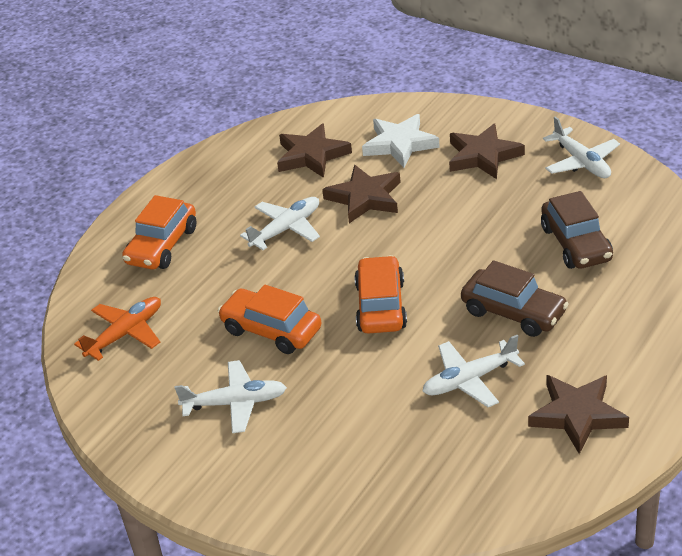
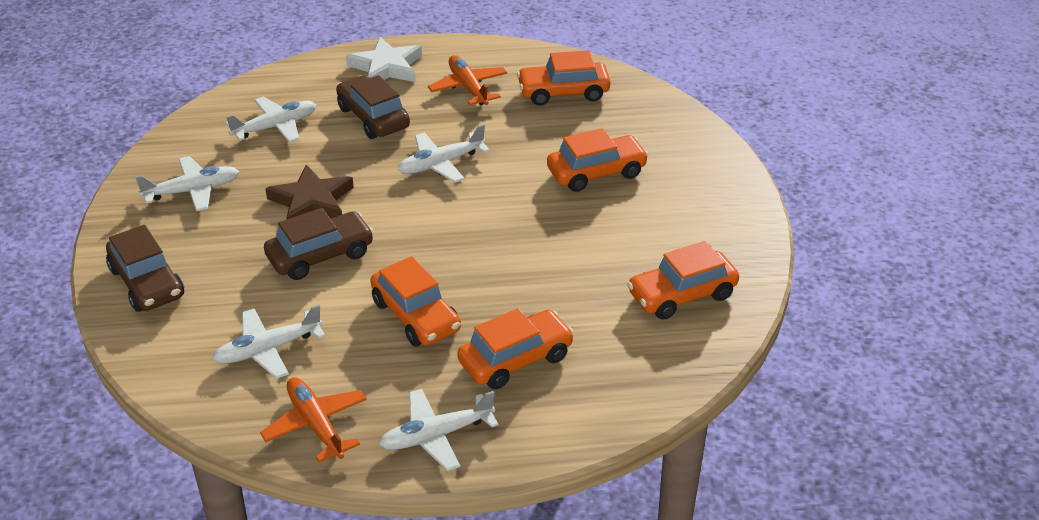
brown car: 2 -> 3
brown star: 4 -> 1
orange car: 3 -> 5
orange plane: 1 -> 2
white plane: 4 -> 5

